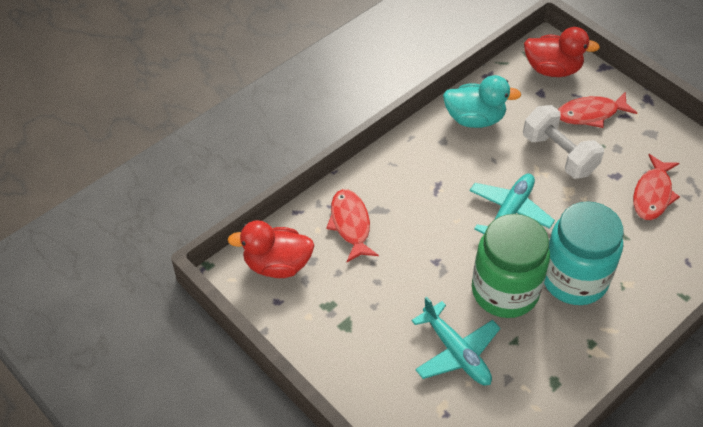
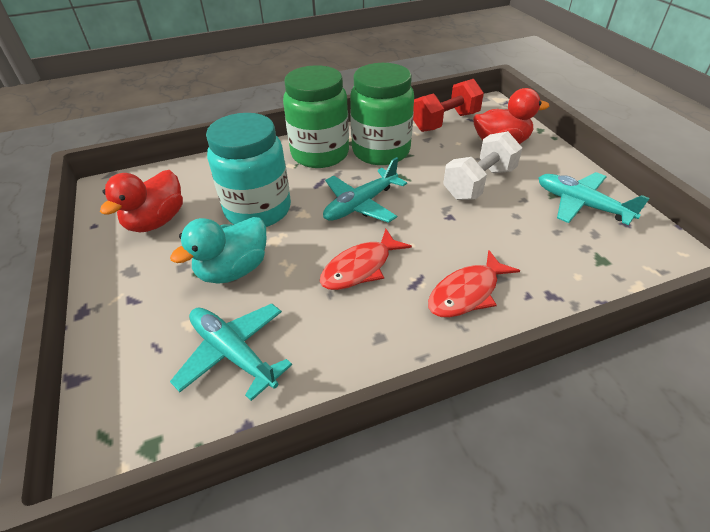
green jar: 1 -> 2
red dumbbell: 0 -> 1
red fish: 3 -> 2
turquoise plane: 2 -> 3

